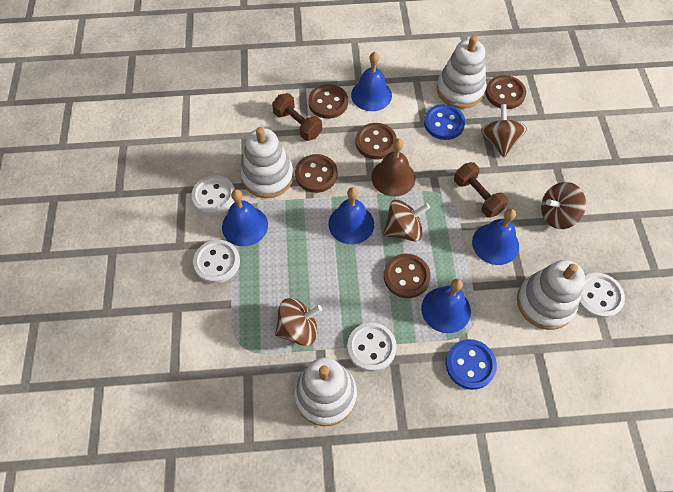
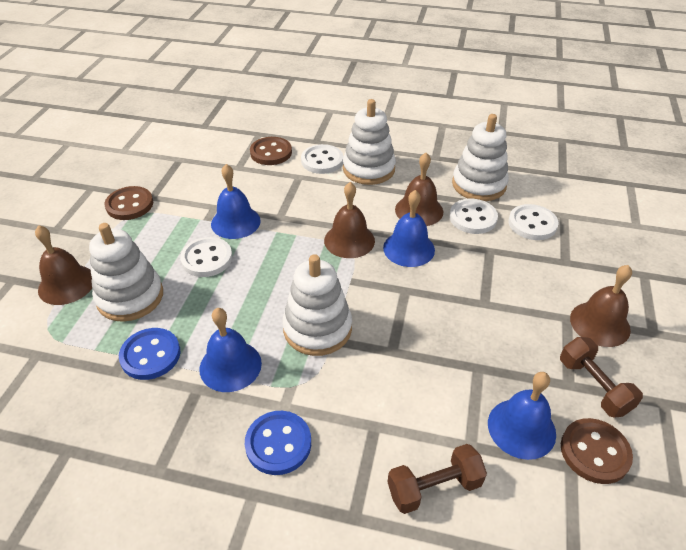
blue bell: 5 -> 4
brown bell: 1 -> 4
brown button: 5 -> 3
brown spinning top: 4 -> 0

